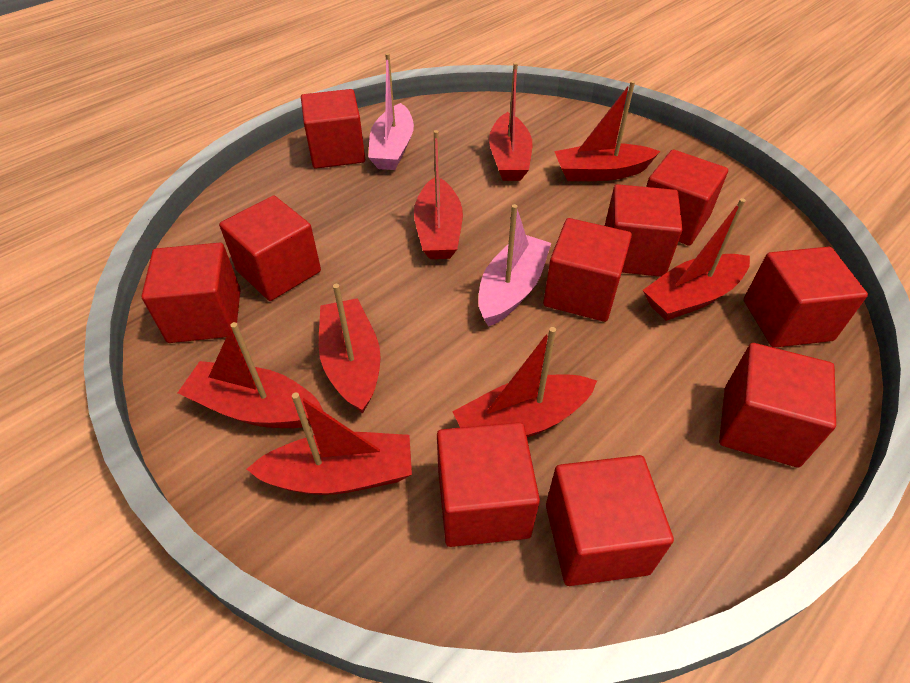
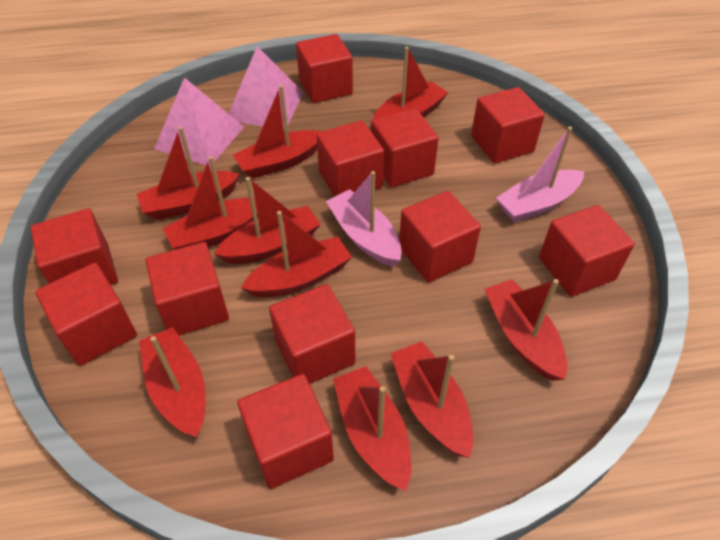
pink pyramid: 0 -> 2
red boat: 8 -> 10
red cube: 10 -> 11

